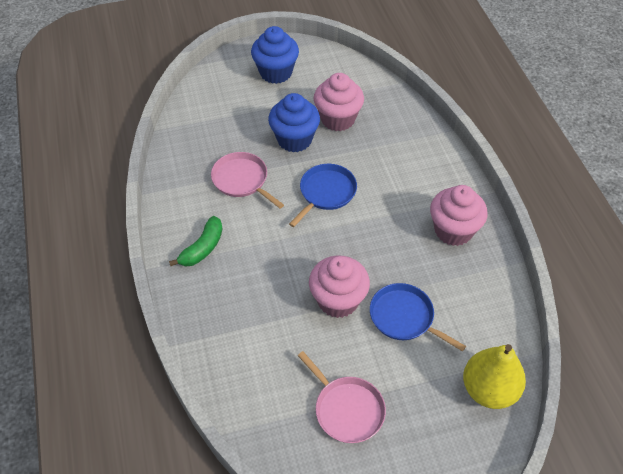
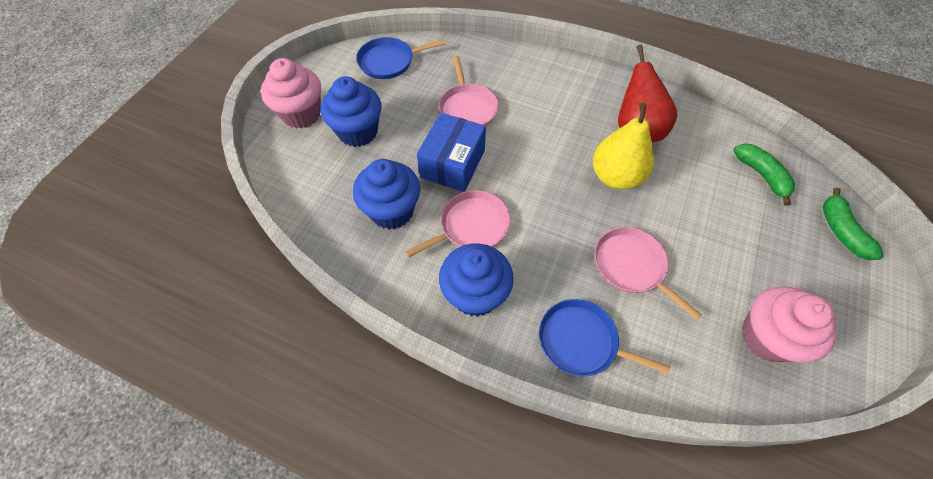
blue box: 0 -> 1
blue cupcake: 2 -> 3
green banana: 1 -> 2
pink cupcake: 3 -> 2
pink pan: 2 -> 3
red pear: 0 -> 1

